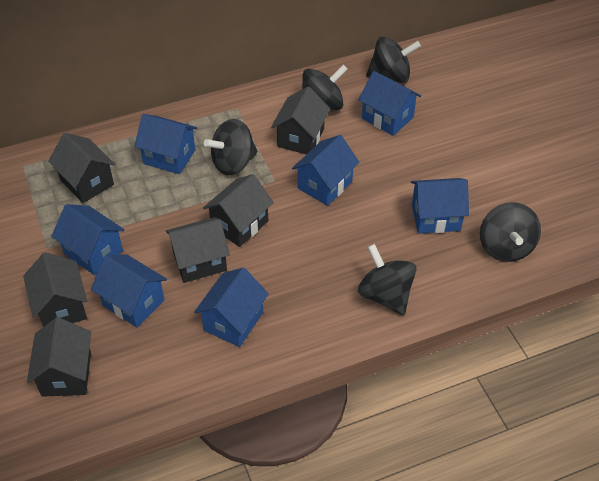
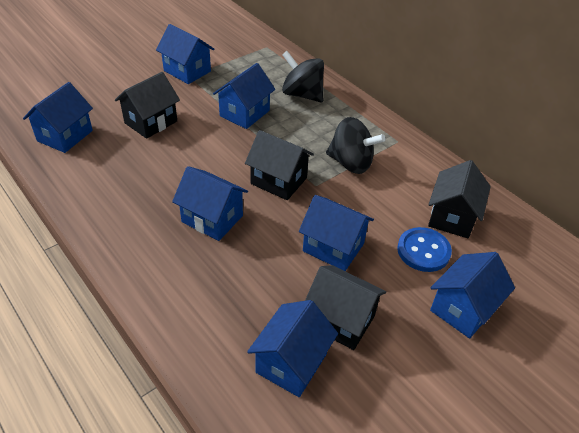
black house: 6 -> 4
black spinning top: 5 -> 2
blue button: 0 -> 1

